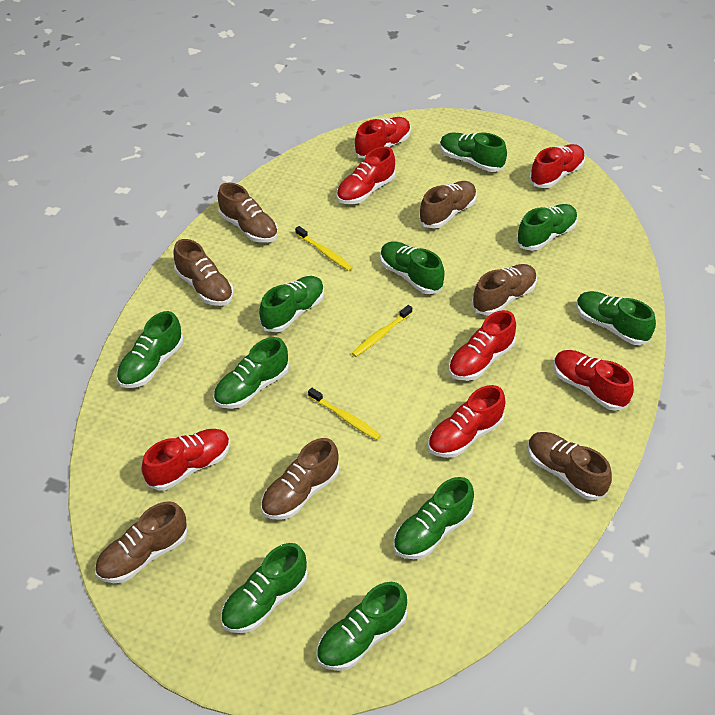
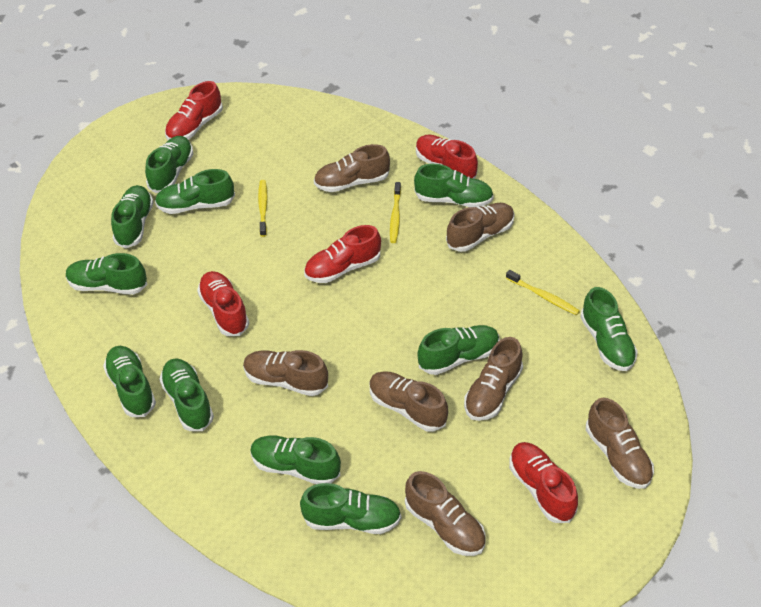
green shoe: 10 -> 11
red shoe: 7 -> 5

